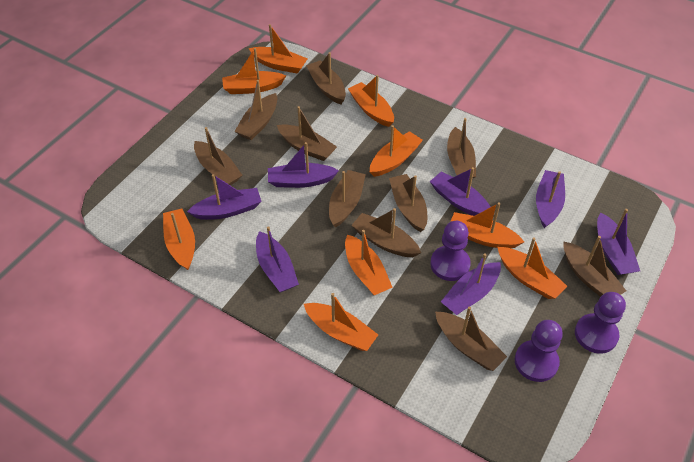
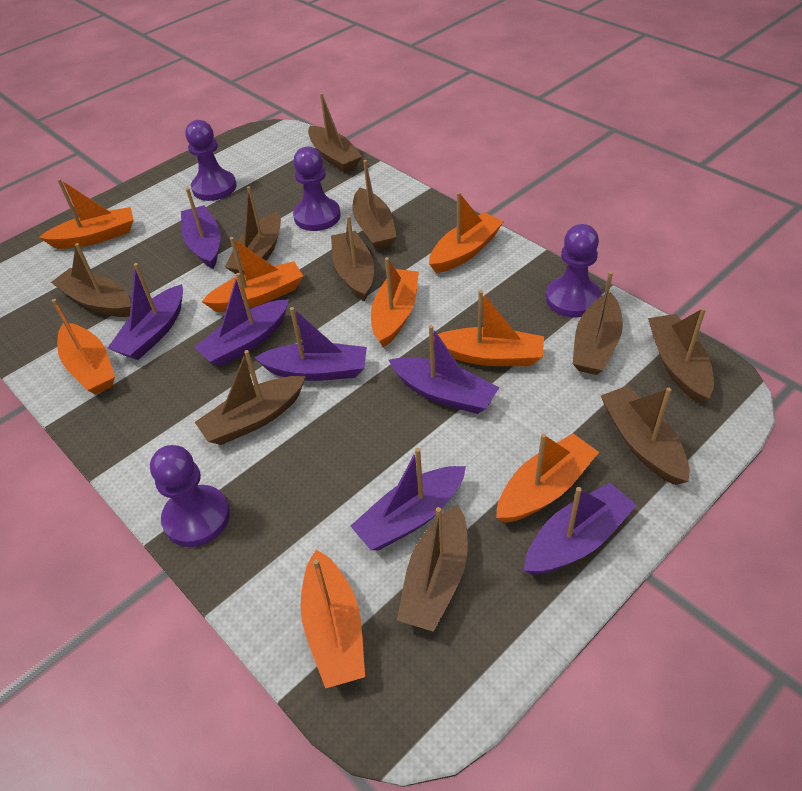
orange boat: 9 -> 8
purple pawn: 3 -> 4

